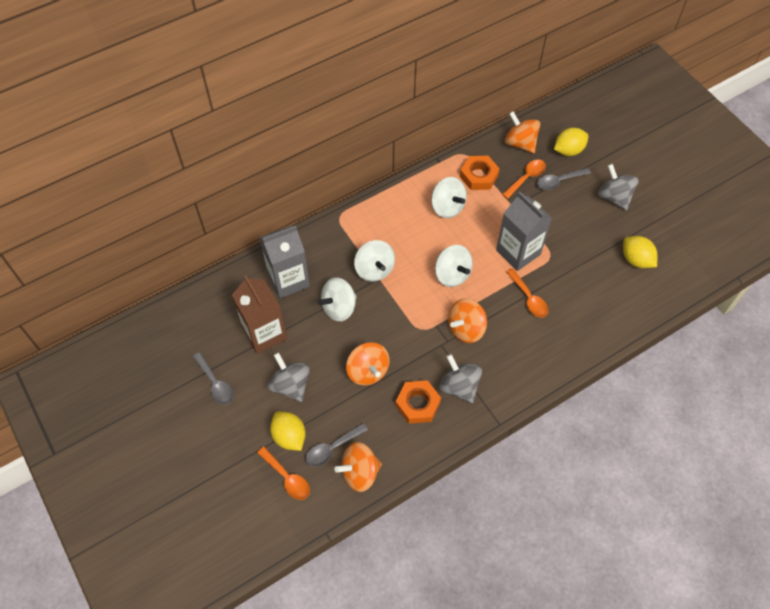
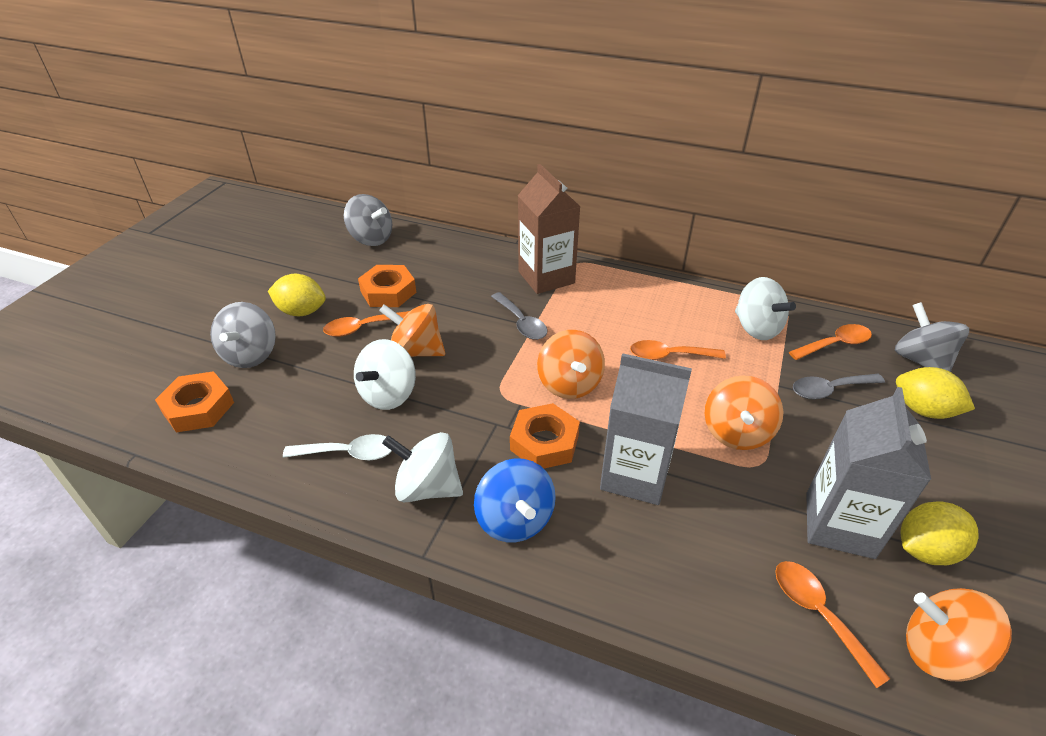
blue spinning top: 0 -> 1
grey spoon: 3 -> 2
orange nut: 2 -> 3
orange spoon: 3 -> 4
white spinning top: 4 -> 3
white spoon: 0 -> 1

